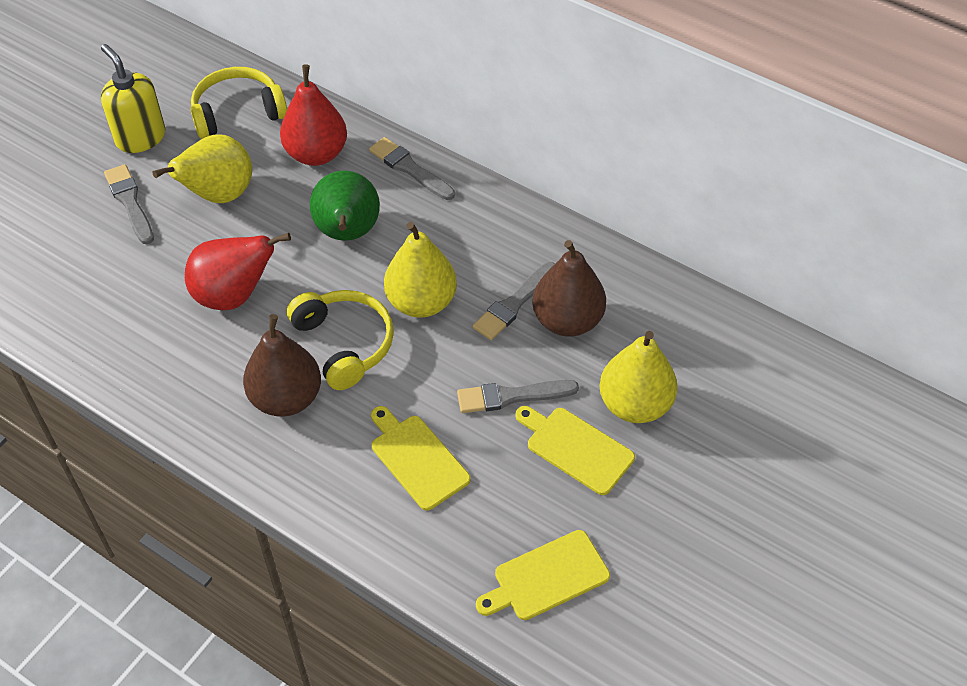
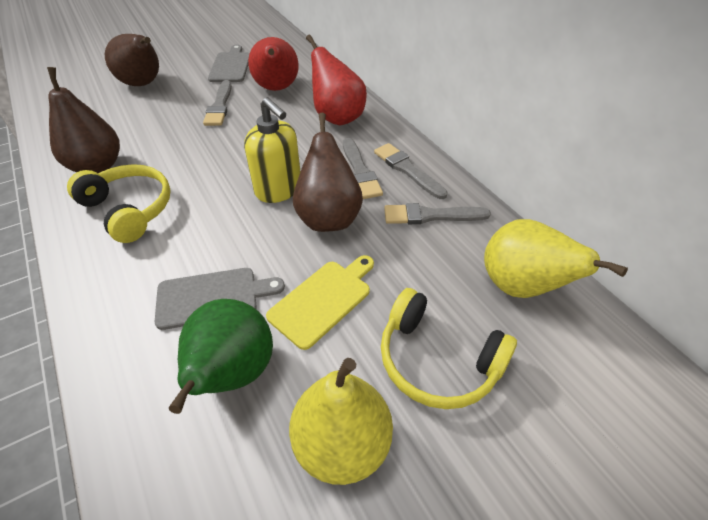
brown pear: 2 -> 3
grey cutting board: 0 -> 2
yellow cutting board: 3 -> 1
yellow pear: 3 -> 2

